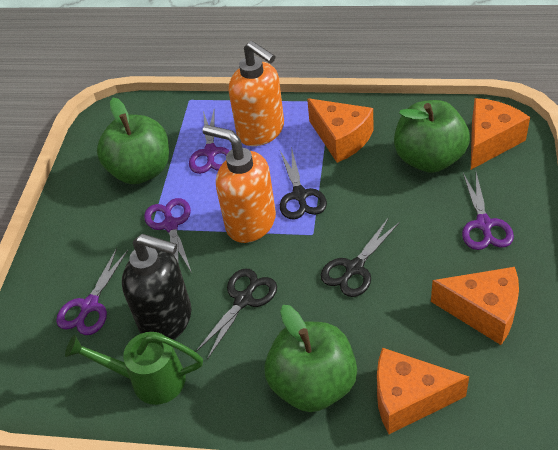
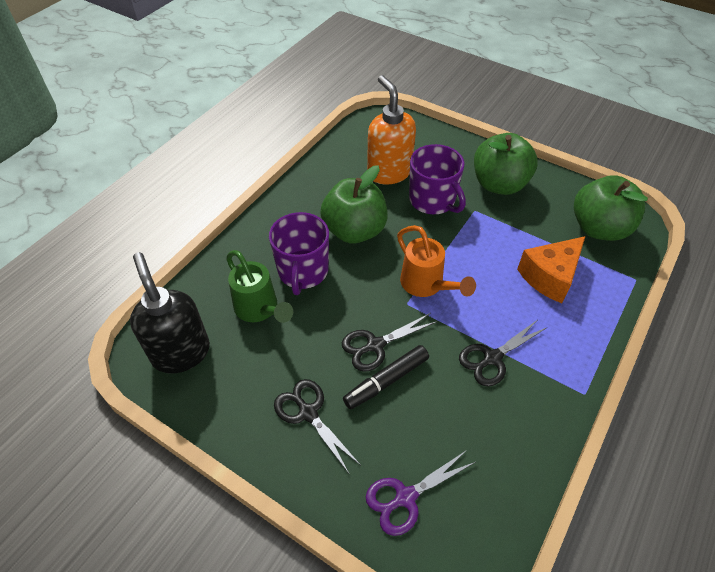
black marker: 0 -> 1
orange cheese: 4 -> 1
orange soap dispenser: 2 -> 1
orange watering can: 0 -> 1
purple mug: 0 -> 2
purple scissors: 4 -> 1

